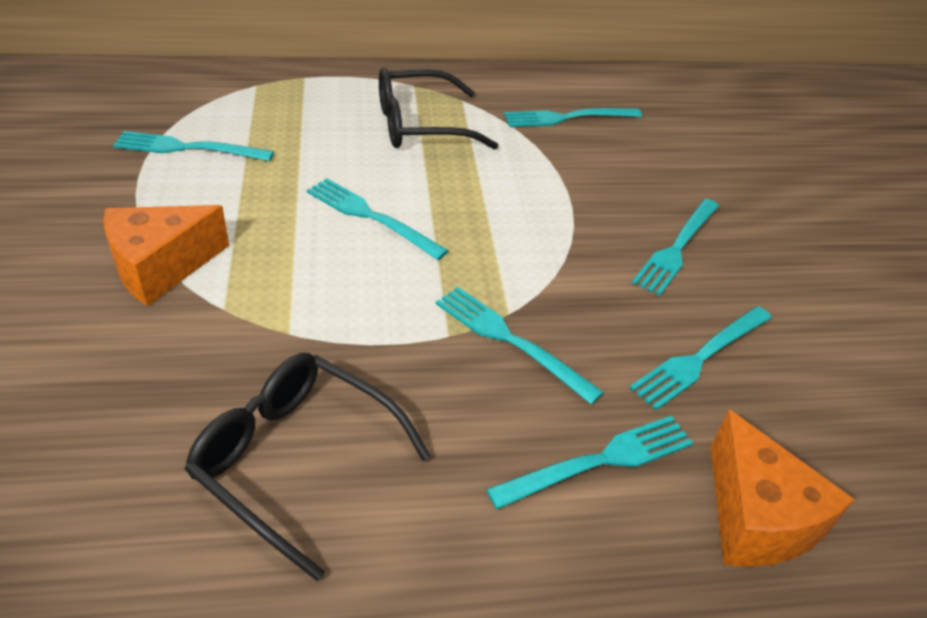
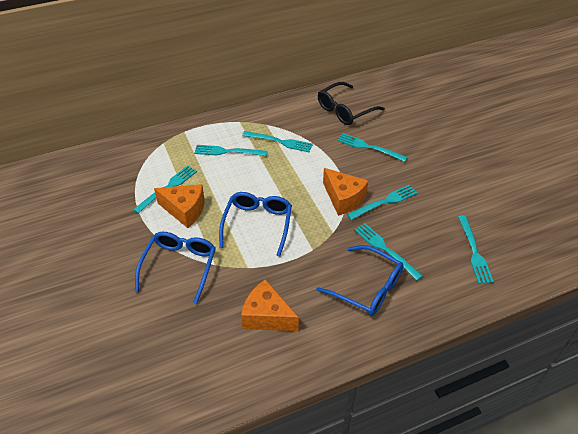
black glasses: 2 -> 1
blue glasses: 0 -> 3
orange cheese: 2 -> 3

